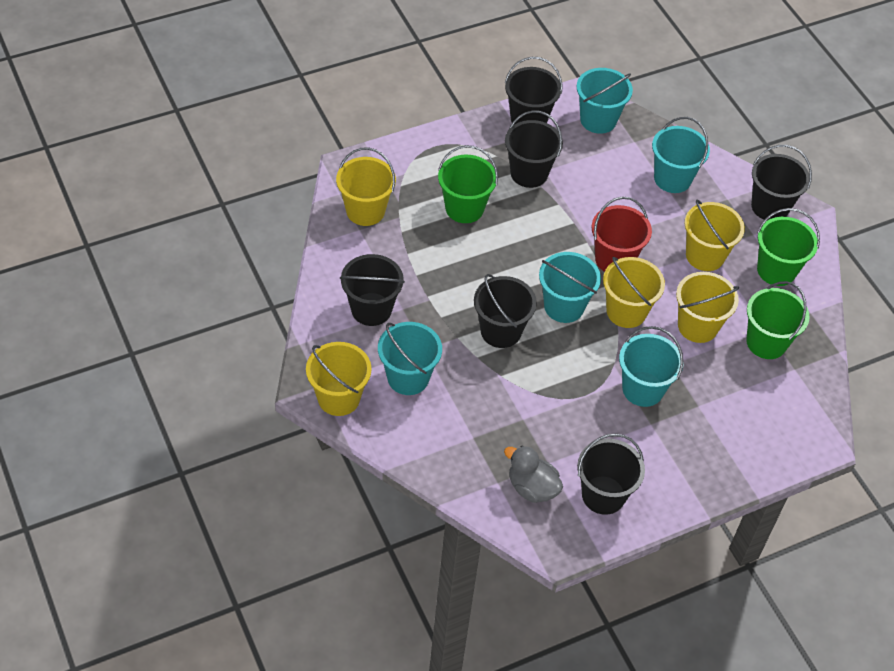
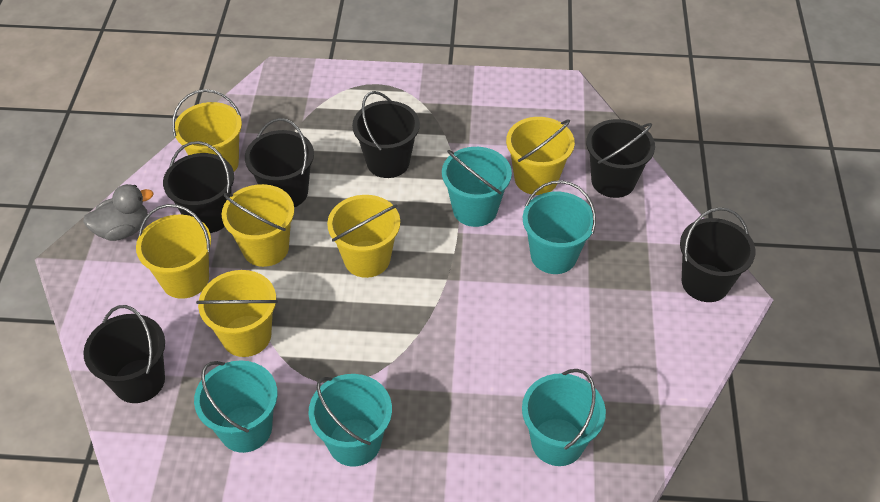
green bucket: 3 -> 0
red bucket: 1 -> 0
yellow bucket: 5 -> 6

